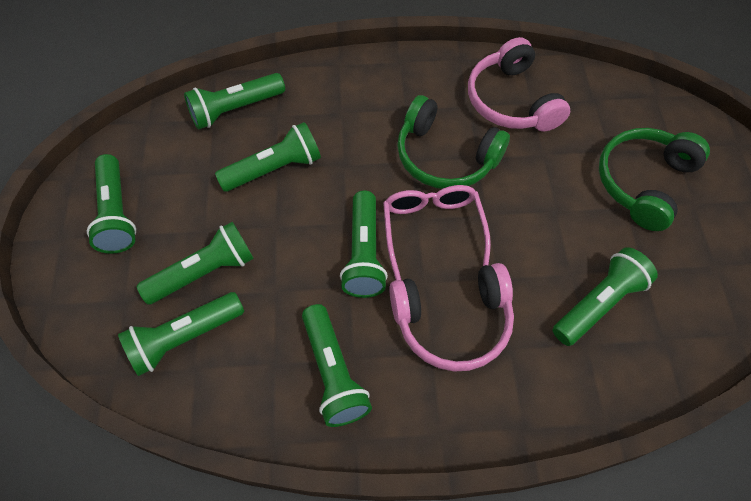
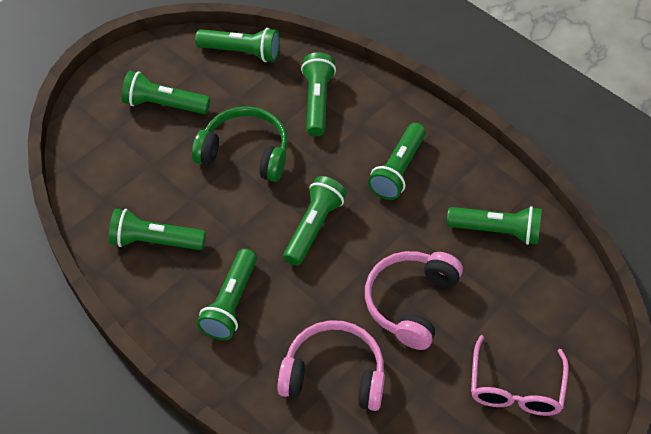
green headphones: 2 -> 1

